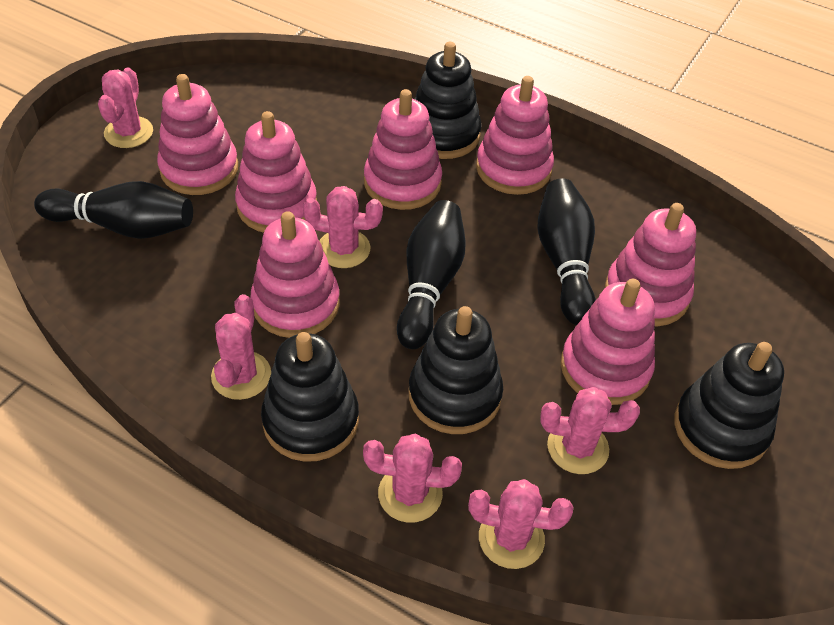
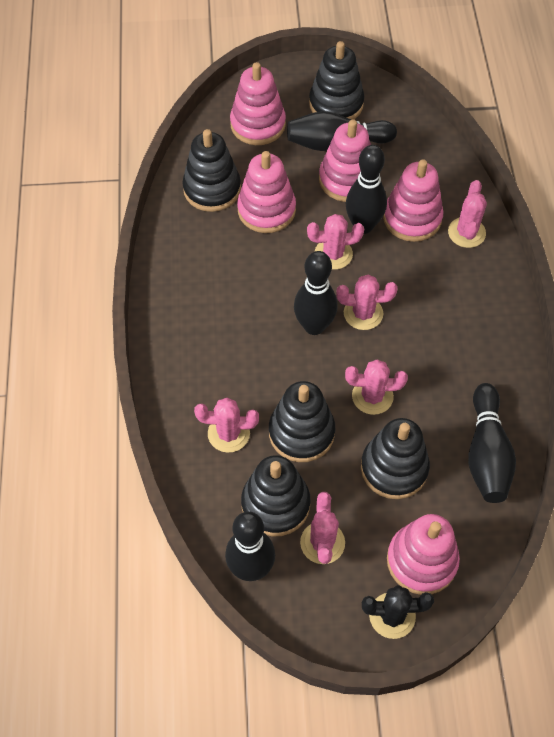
black bowling pin: 3 -> 5
black cactus: 0 -> 1
black stacking toy: 4 -> 5
pink stacking toy: 7 -> 5

